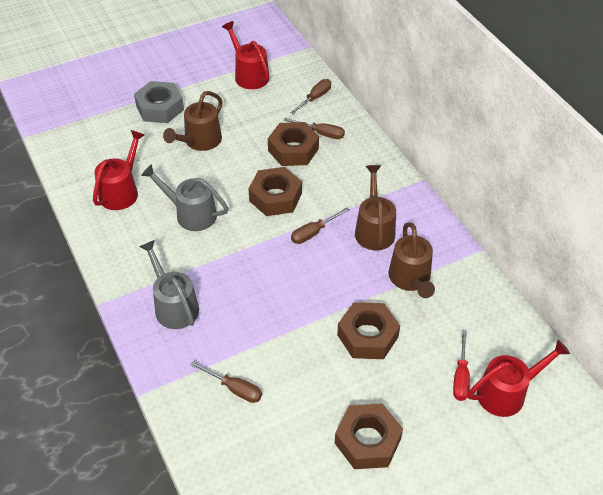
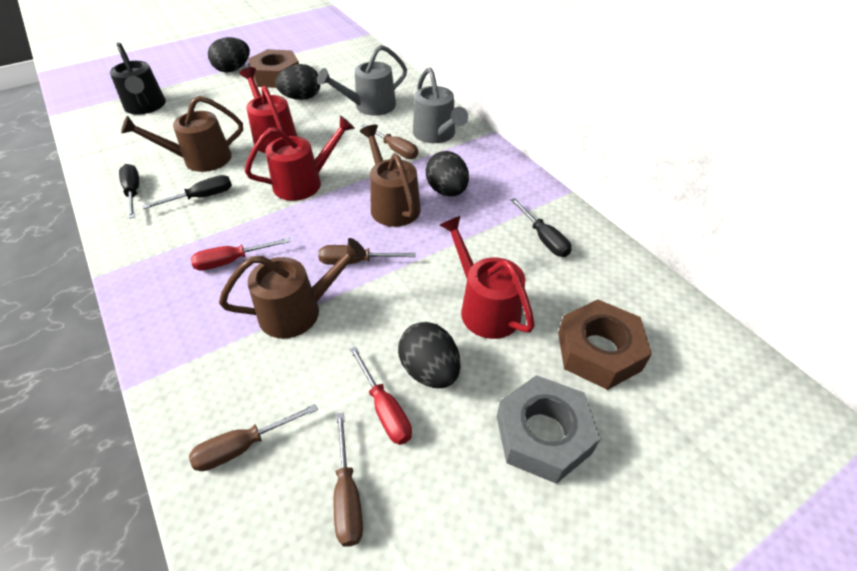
black egg: 0 -> 4
black screwdriver: 0 -> 3
black watering can: 0 -> 1
brown nut: 4 -> 2
red screwdriver: 1 -> 2

